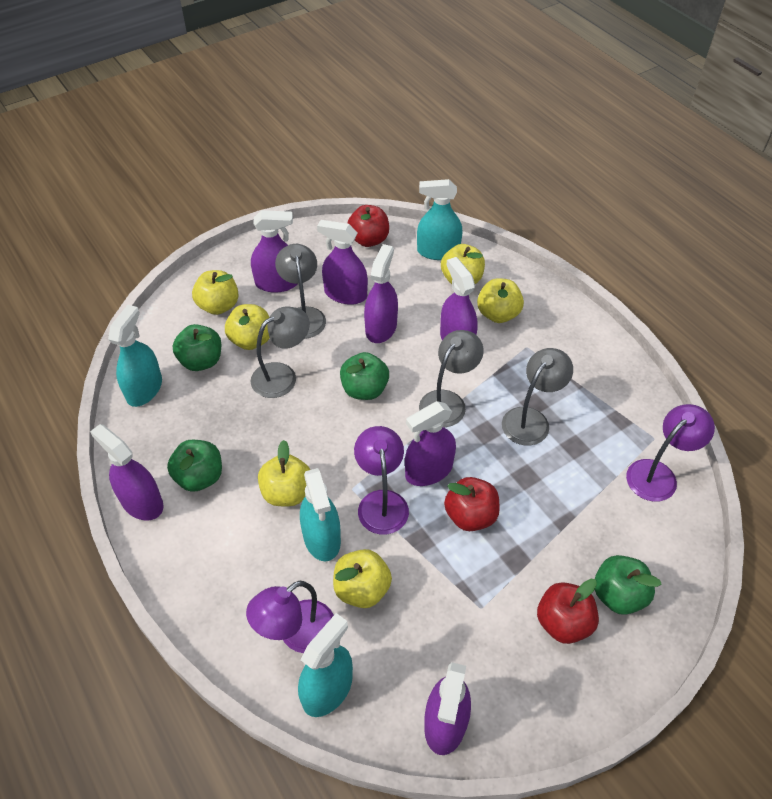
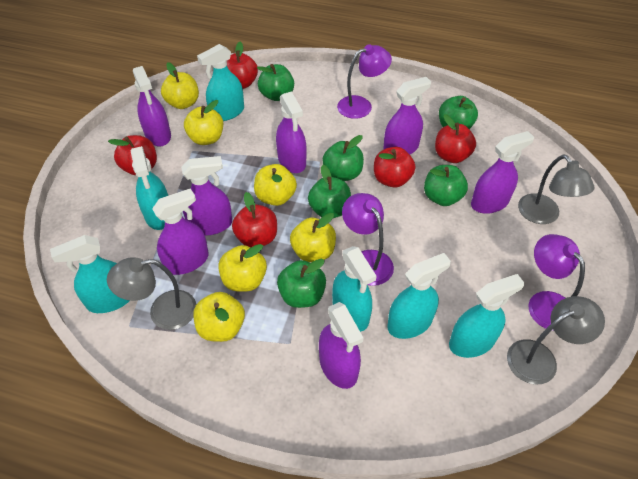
green apple: 4 -> 6
grey lamp: 4 -> 3
red apple: 3 -> 5
turquoise spray bottle: 4 -> 6

